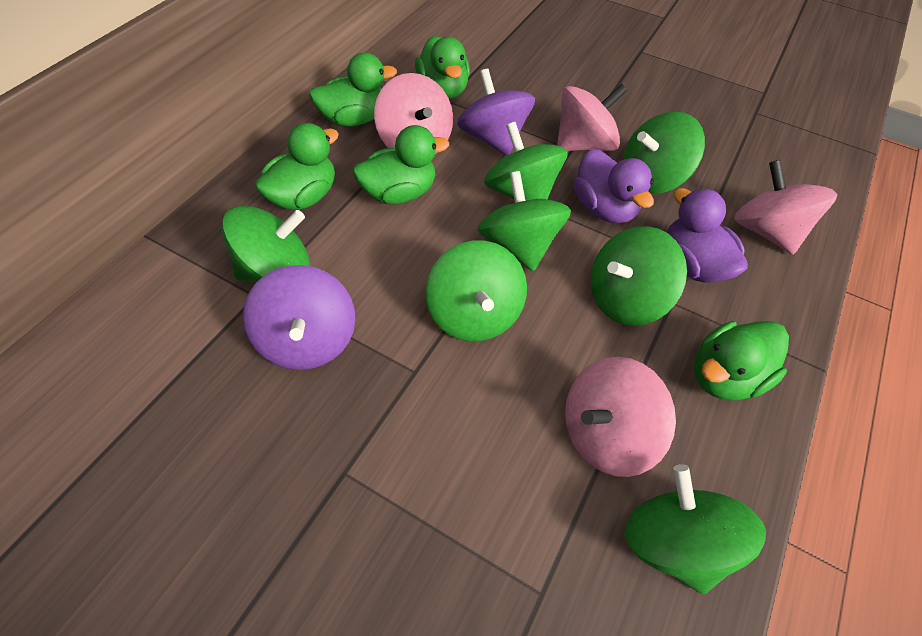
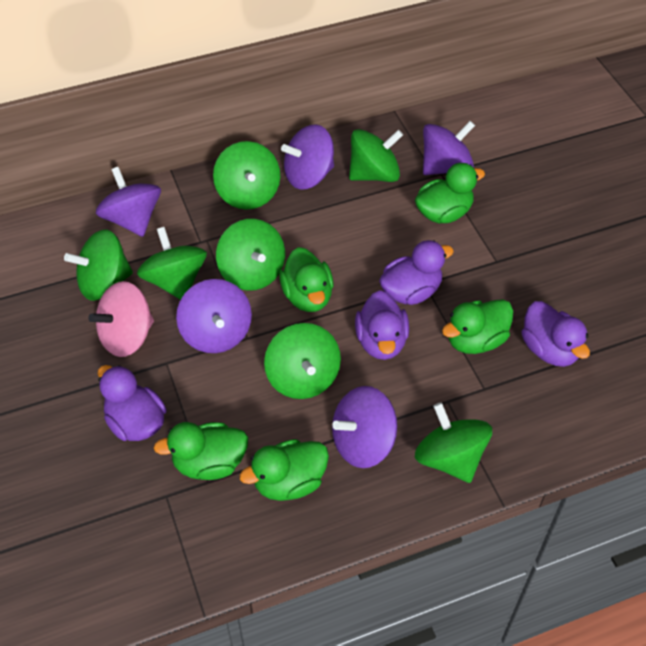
pink spinning top: 4 -> 1
purple duck: 2 -> 4
purple spinning top: 2 -> 5

